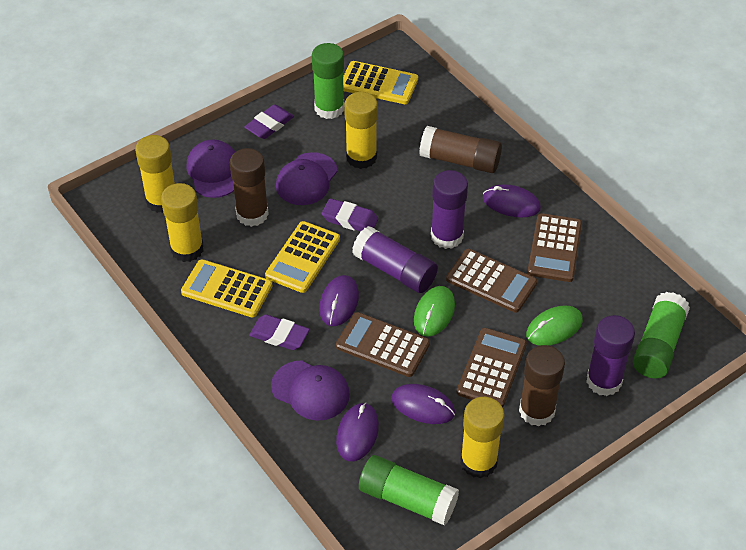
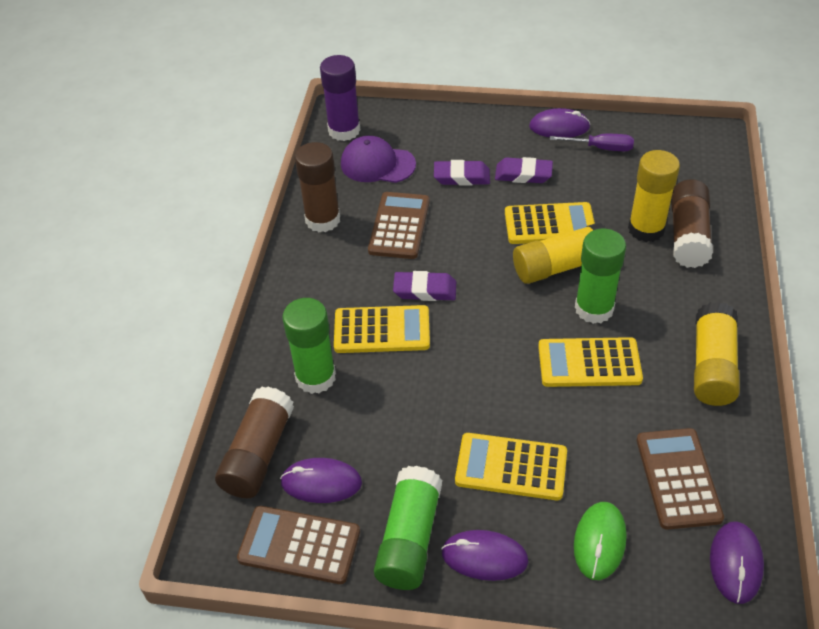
brown calculator: 4 -> 3
green mouse: 2 -> 1
purple cap: 3 -> 1
purple glue stick: 3 -> 1
purple screwdriver: 0 -> 1
yellow calculator: 3 -> 4
yellow glue stick: 4 -> 3

